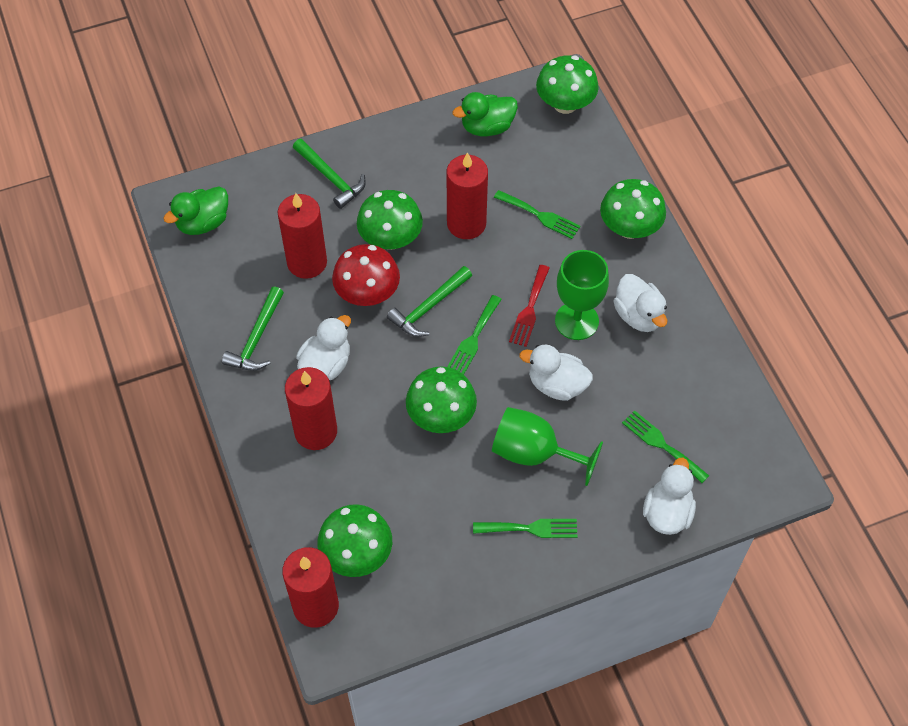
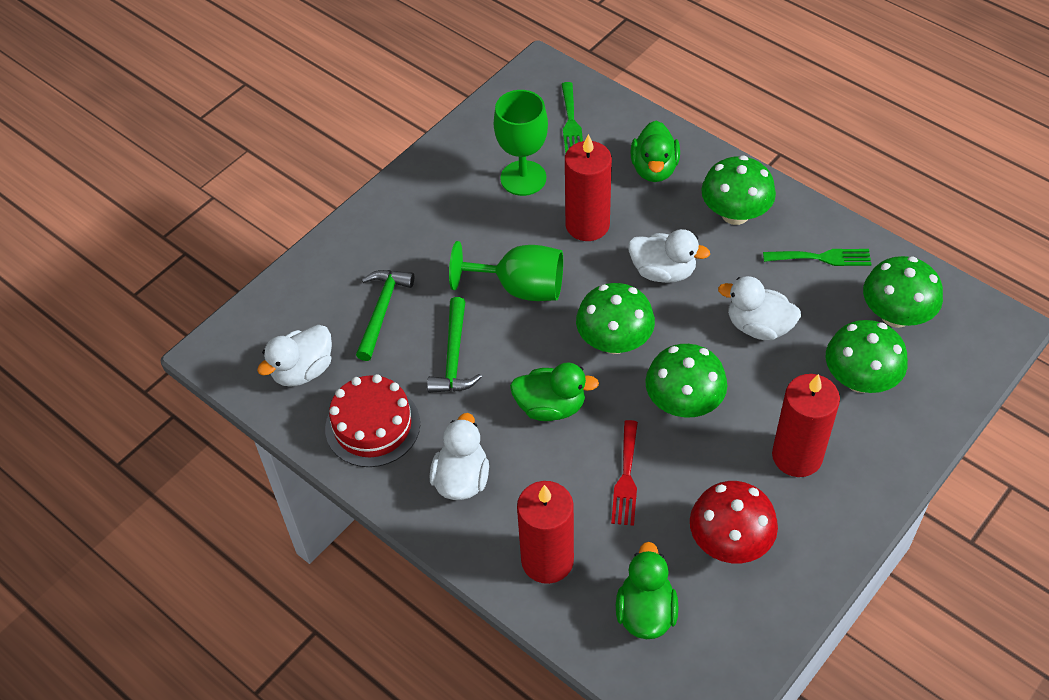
green duck: 2 -> 3
green fork: 4 -> 2
green hammer: 3 -> 2
red cake: 0 -> 1
red candle: 4 -> 3

